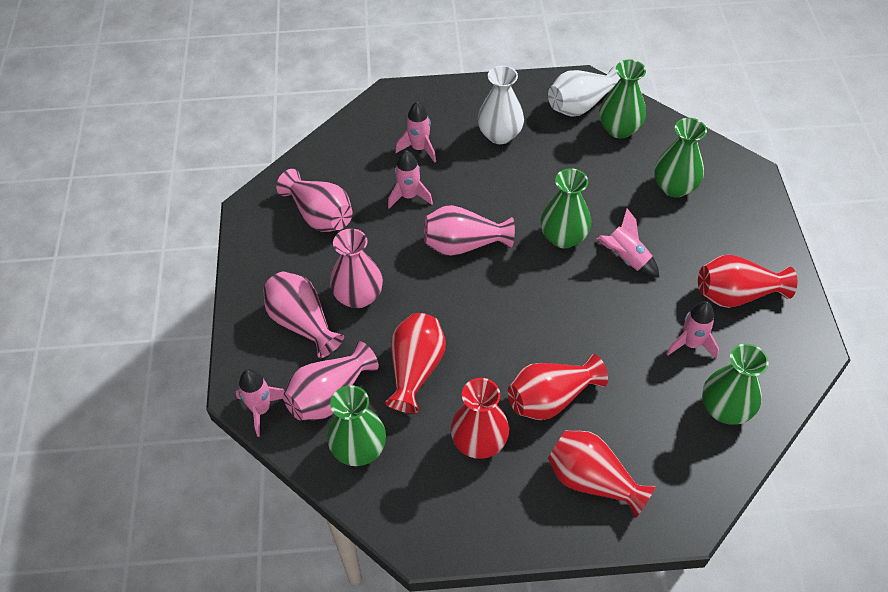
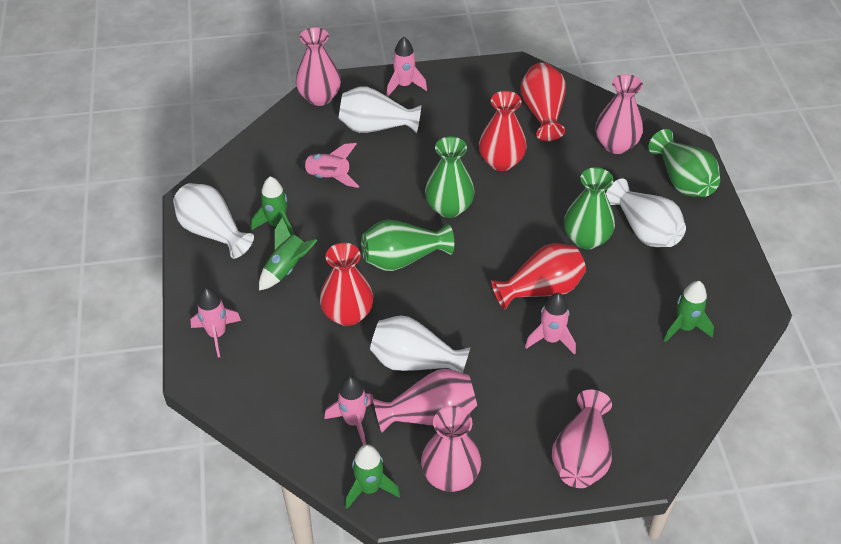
green rocket: 0 -> 4
green vase: 5 -> 4
red vase: 5 -> 4
white vase: 2 -> 4

